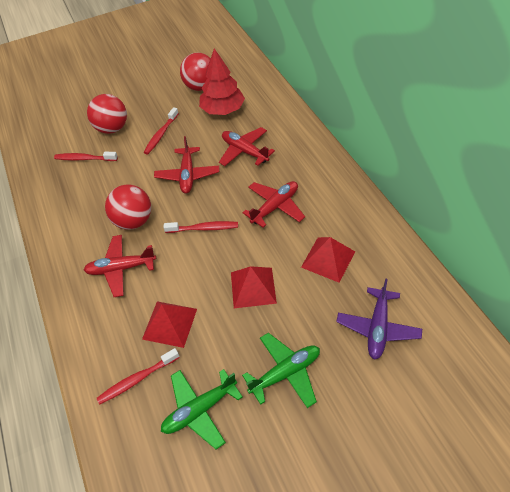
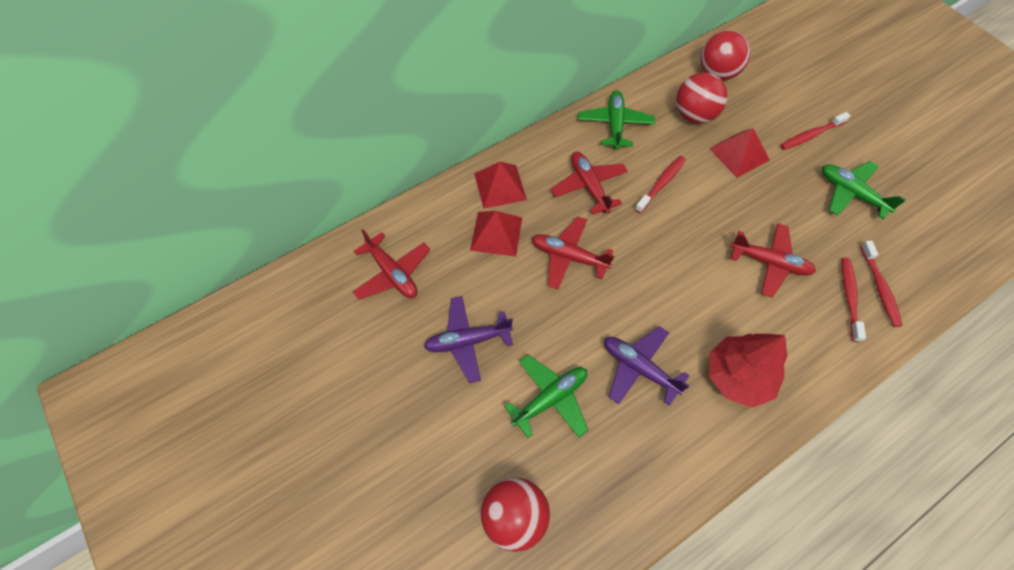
green plane: 2 -> 3
purple plane: 1 -> 2

